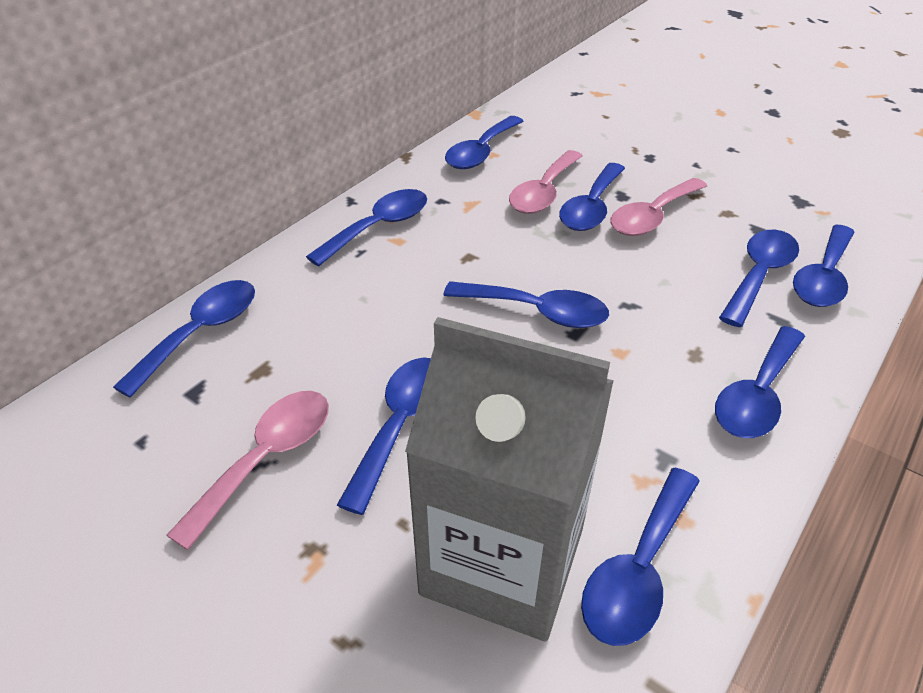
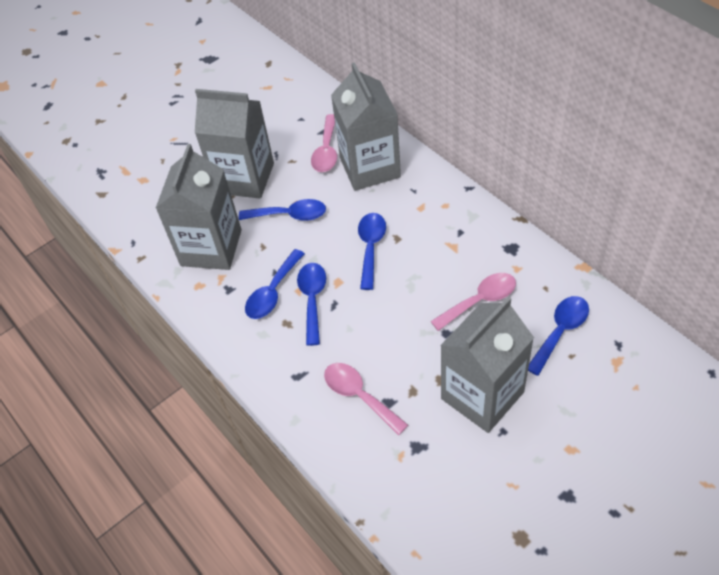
blue spoon: 10 -> 5
grey carton: 1 -> 4

